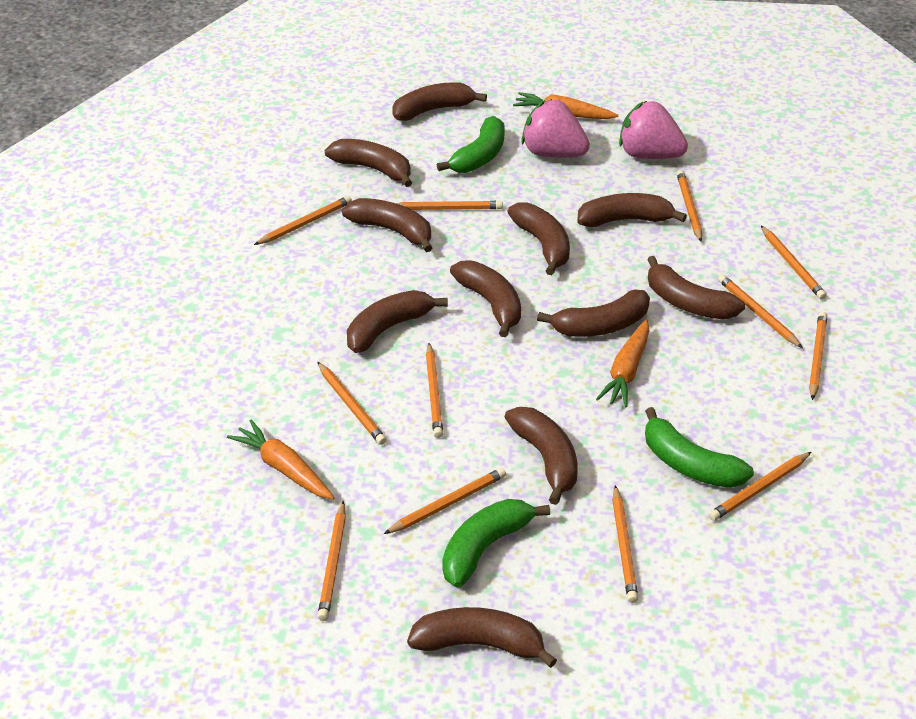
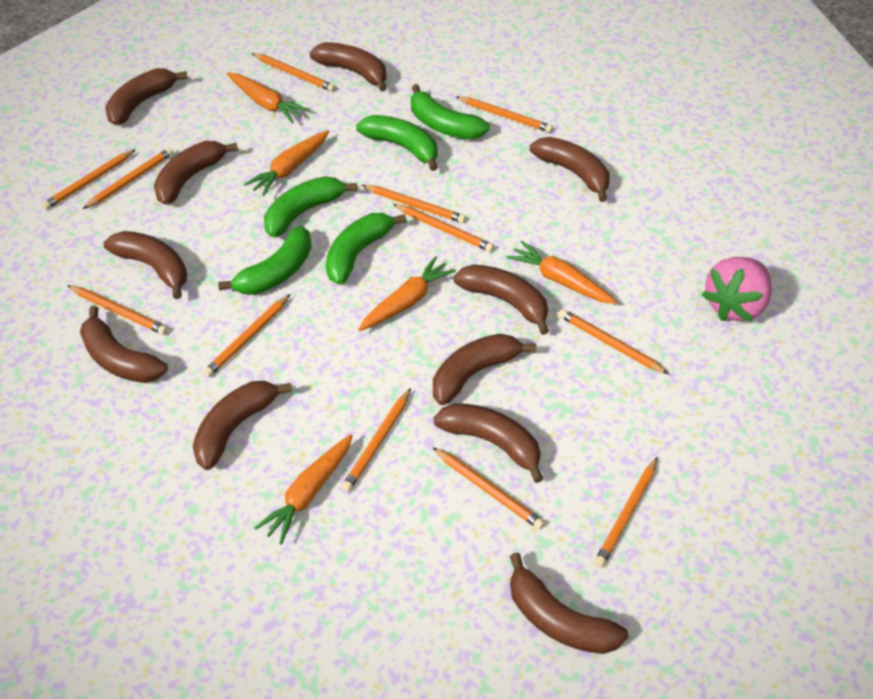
green banana: 3 -> 5
orange carrot: 3 -> 5
pink strawberry: 2 -> 1

